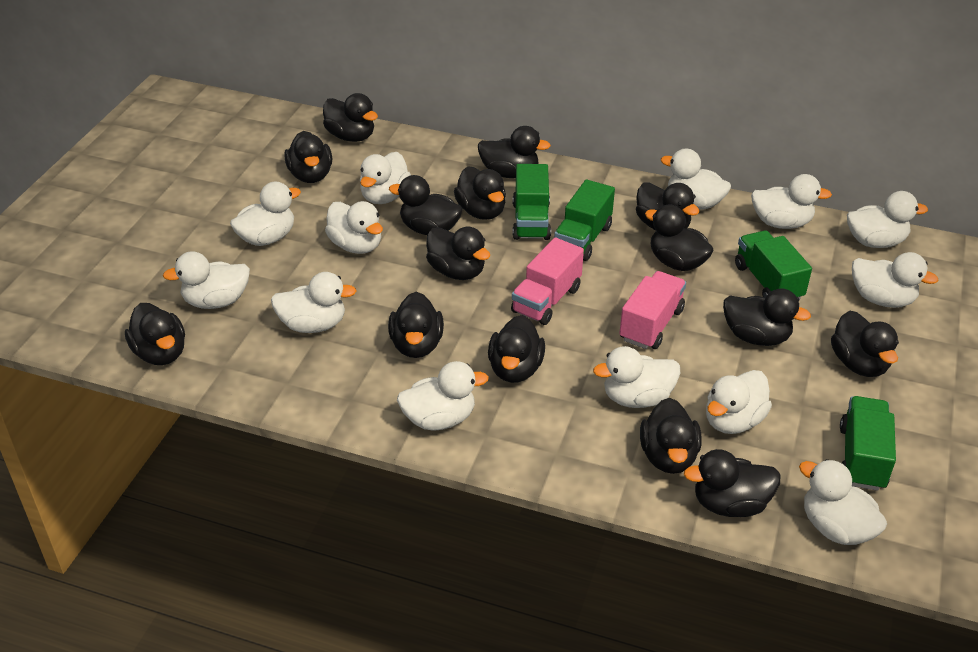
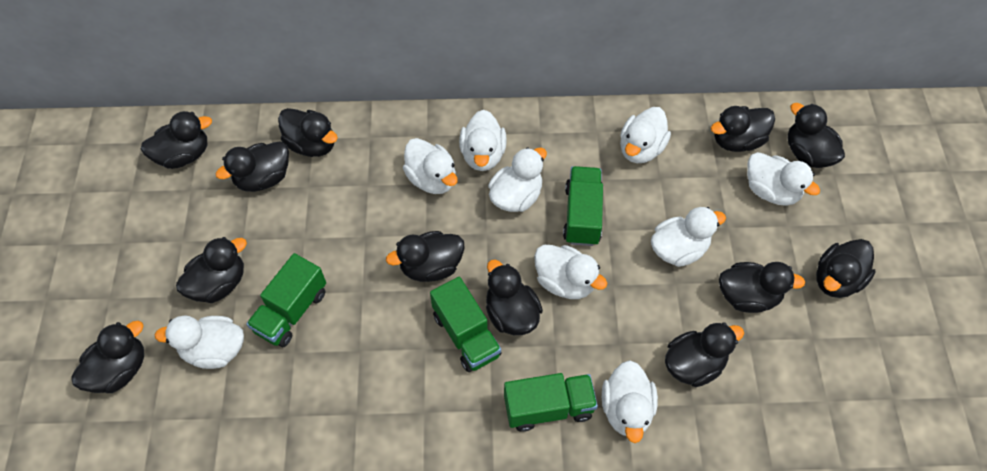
black duck: 15 -> 12
pink truck: 2 -> 0
white duck: 13 -> 9

